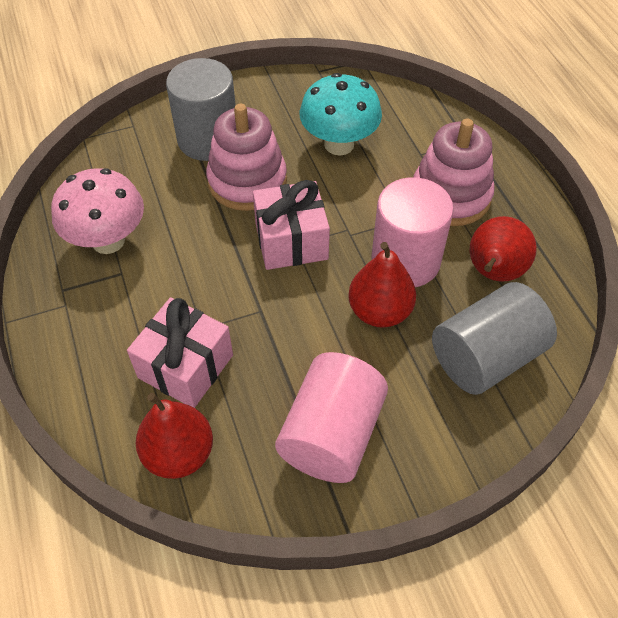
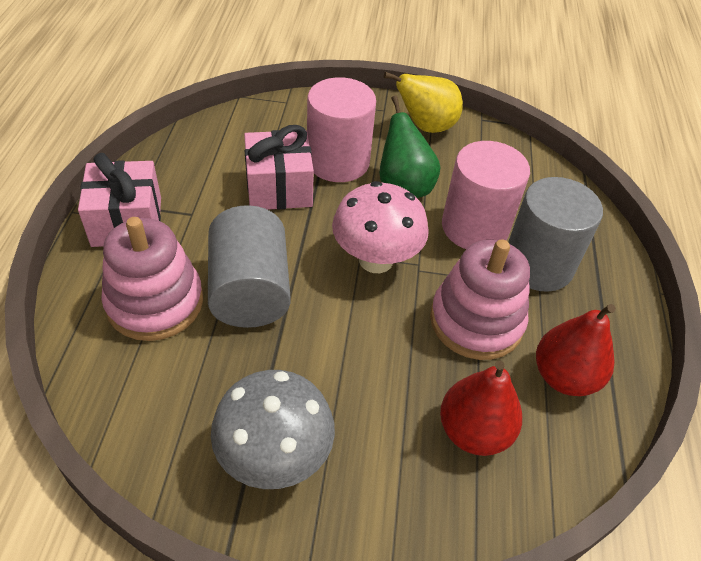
green pear: 0 -> 1
grey mushroom: 0 -> 1
red pear: 3 -> 2
turquoise mushroom: 1 -> 0
yellow pear: 0 -> 1

